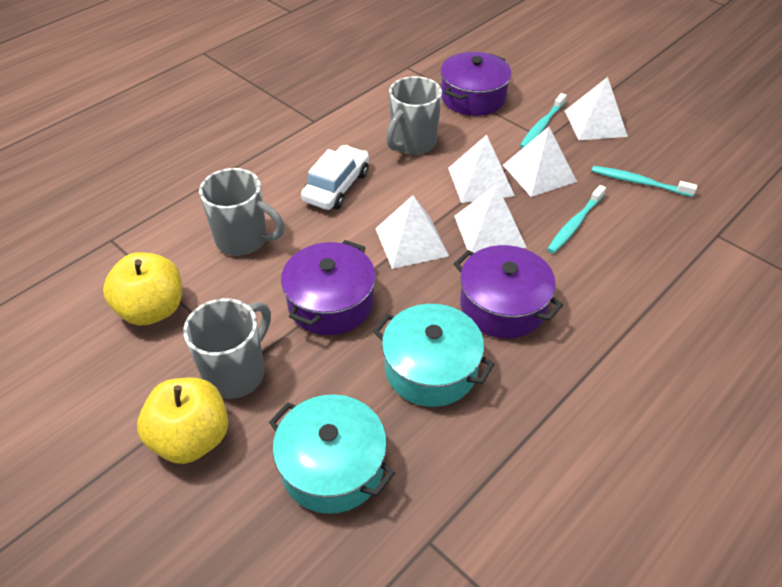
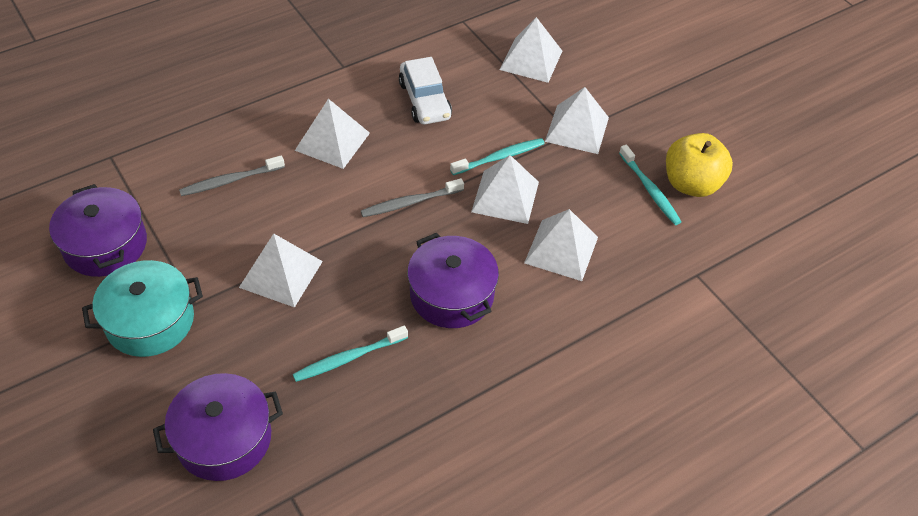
grey mug: 3 -> 0
grey toothbrush: 0 -> 2
turquoise pot: 2 -> 1
white pyramid: 5 -> 6
yellow apple: 2 -> 1

